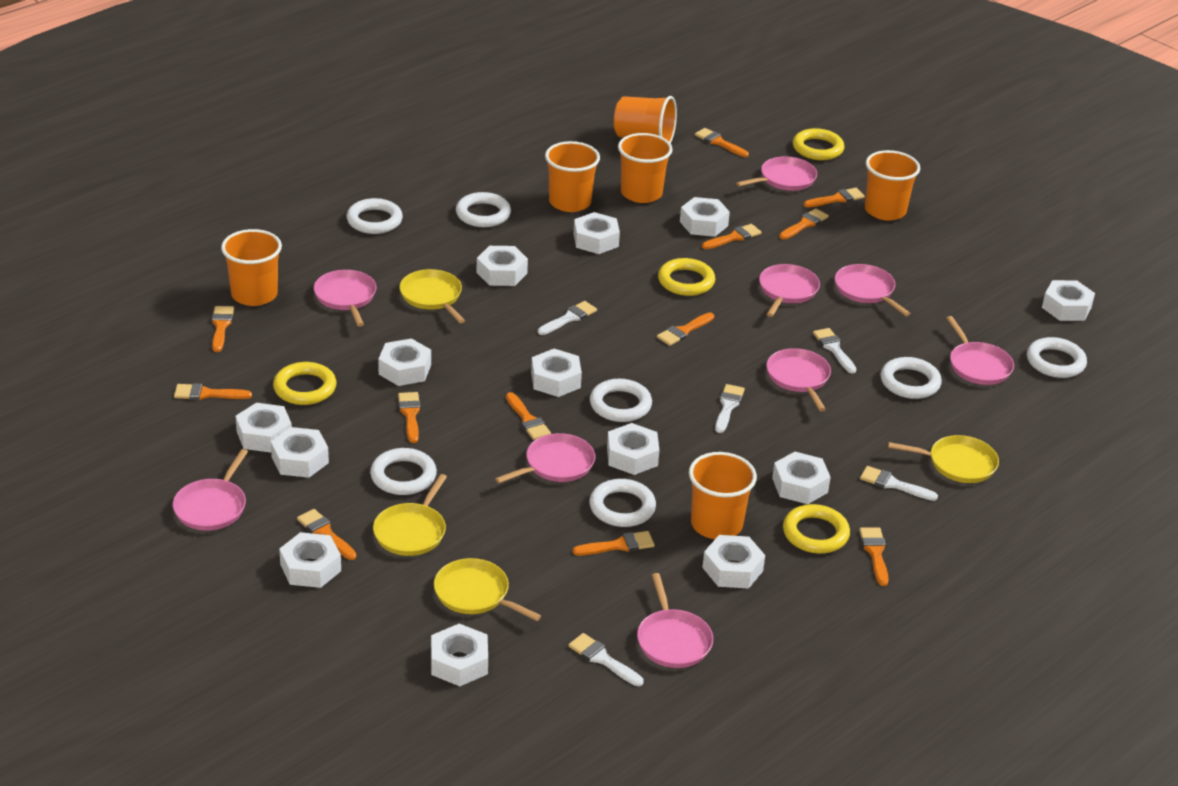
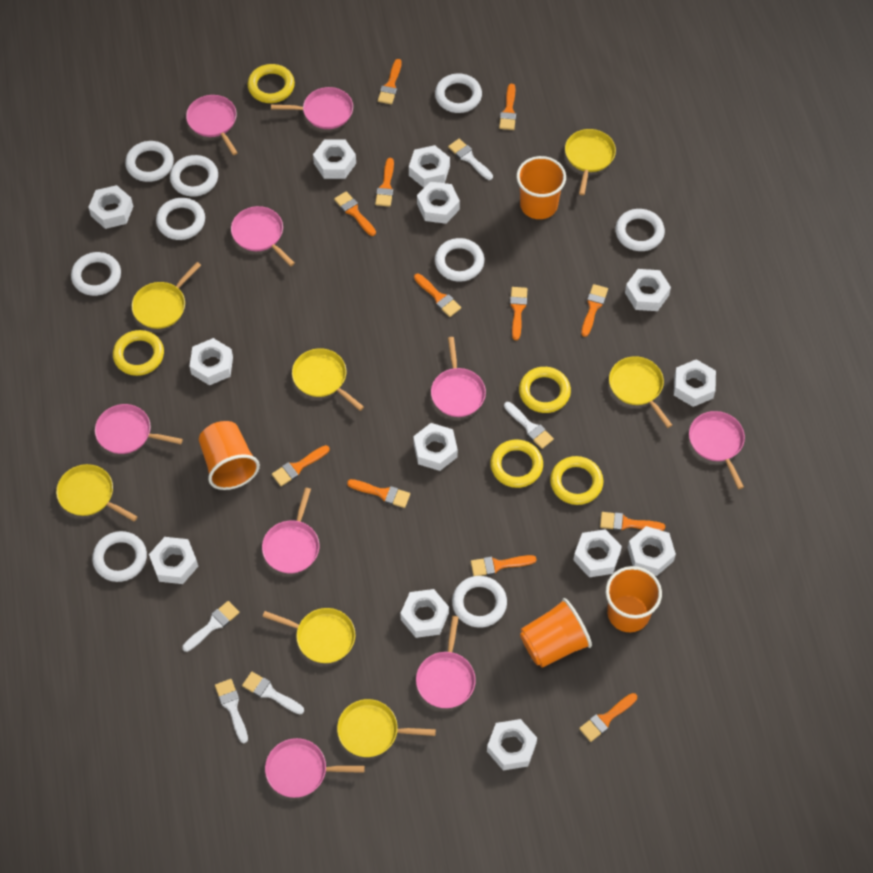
orange cup: 6 -> 4
white ring: 7 -> 9
yellow pan: 4 -> 7
yellow ring: 4 -> 5

